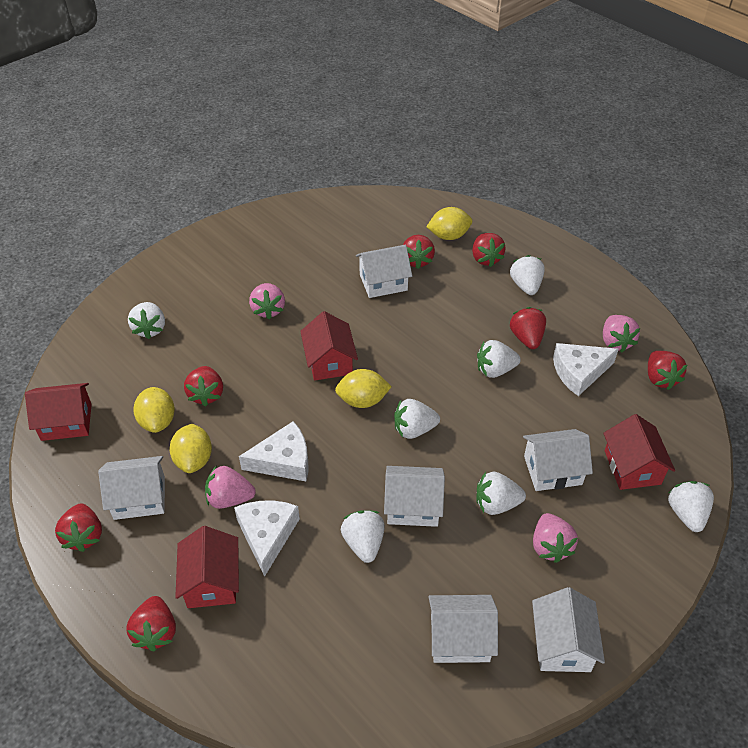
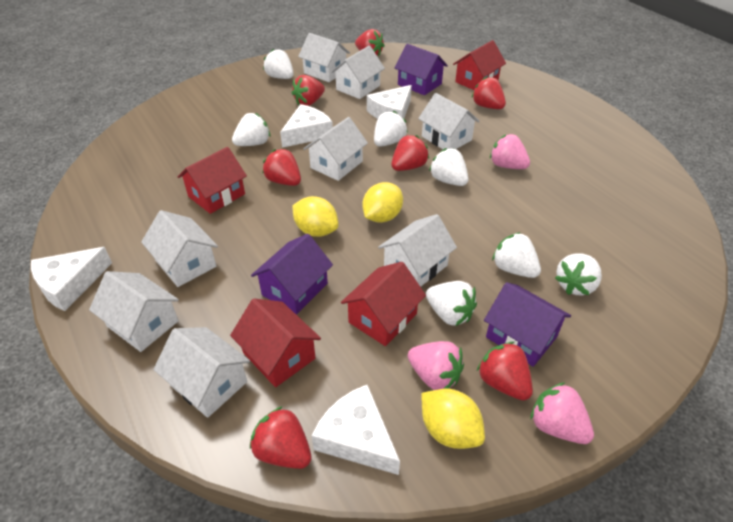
pink strawberry: 4 -> 3
purple house: 0 -> 3
white cheese: 3 -> 4
white house: 6 -> 8
yellow lemon: 4 -> 3

